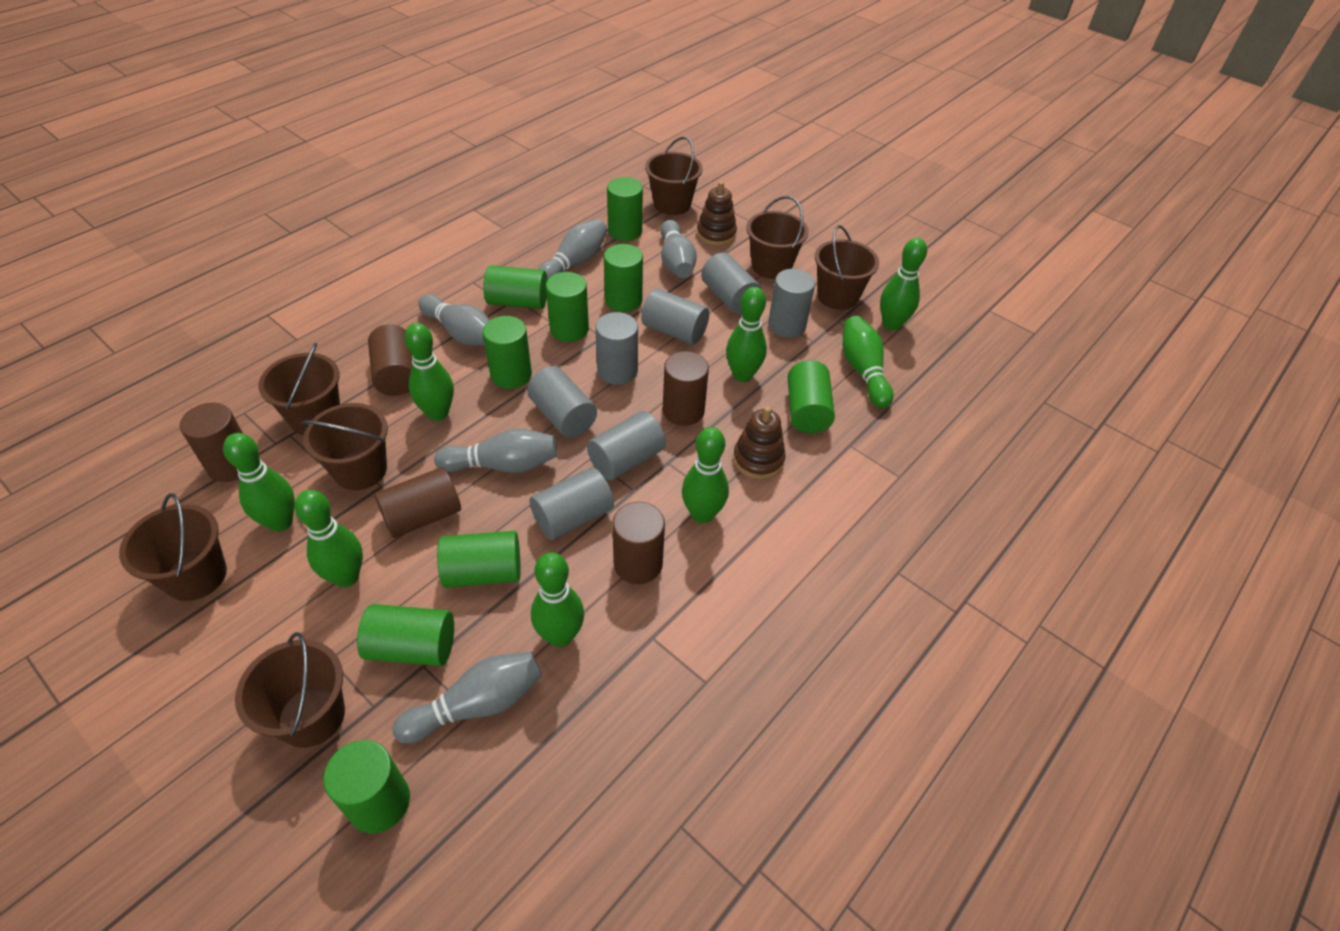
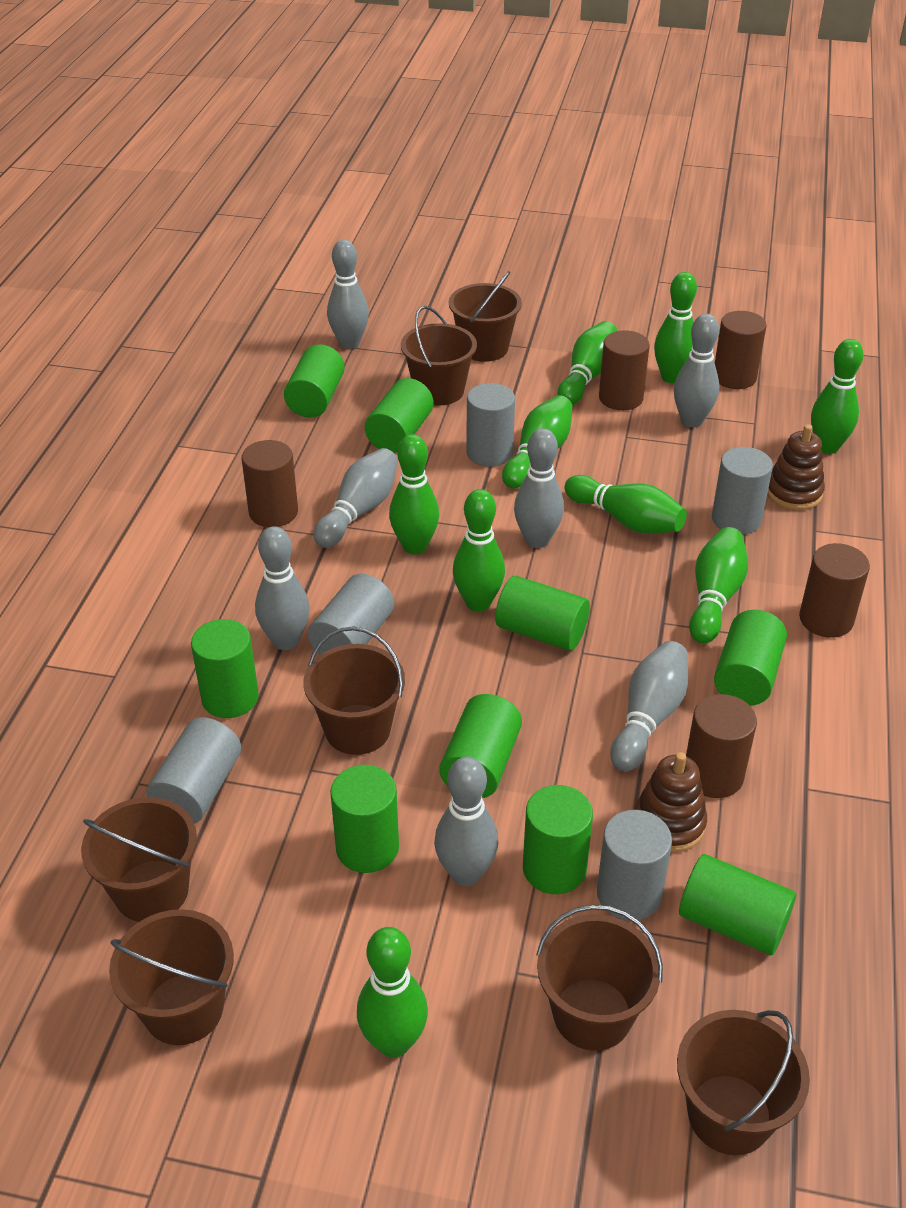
green bowling pin: 8 -> 9
grey bowling pin: 5 -> 7
grey cylinder: 7 -> 5

